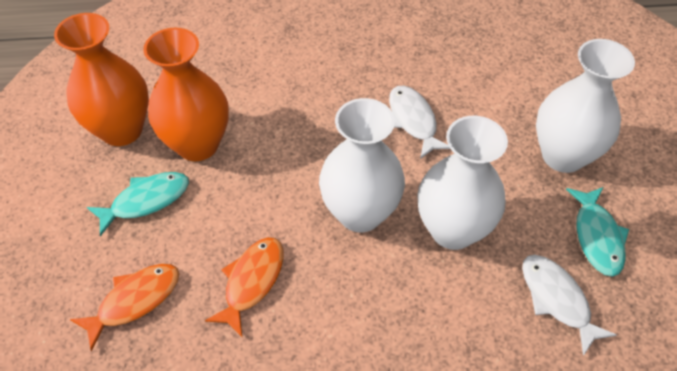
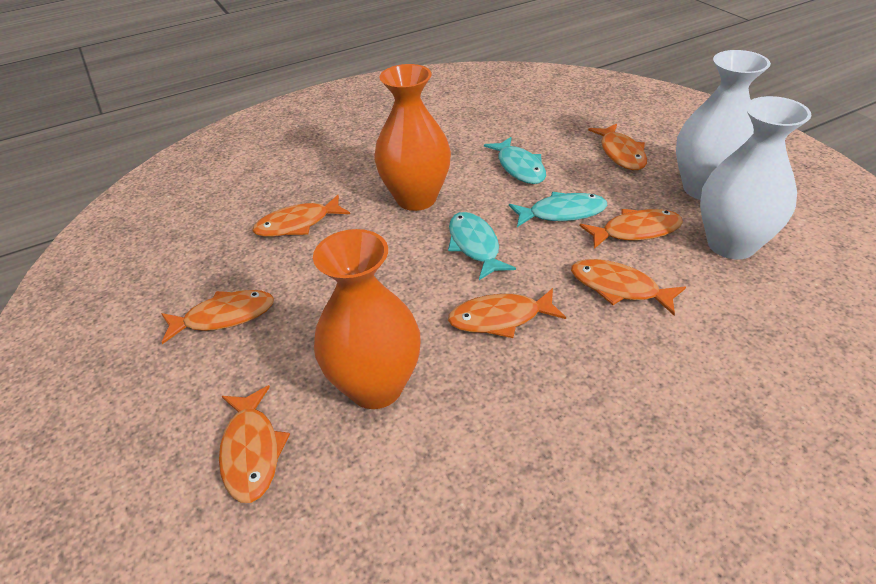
orange fish: 2 -> 7
turquoise fish: 2 -> 3
white fish: 2 -> 0
white vase: 3 -> 2

